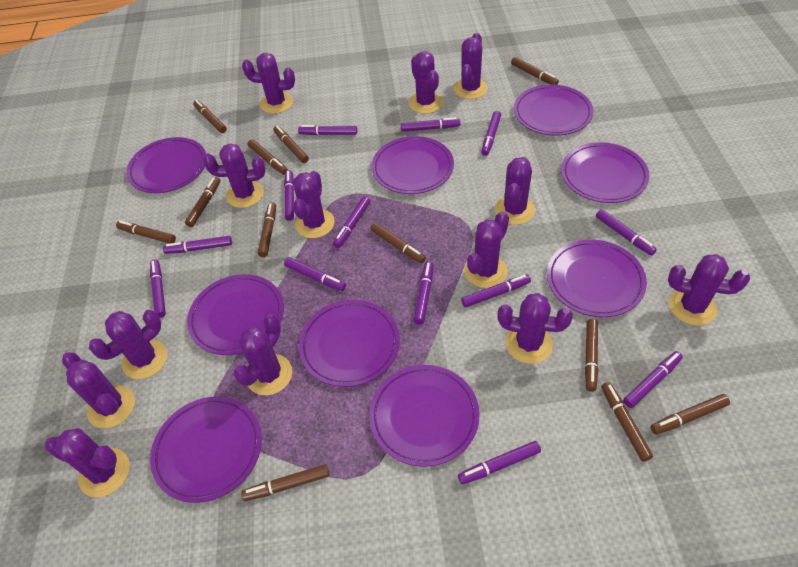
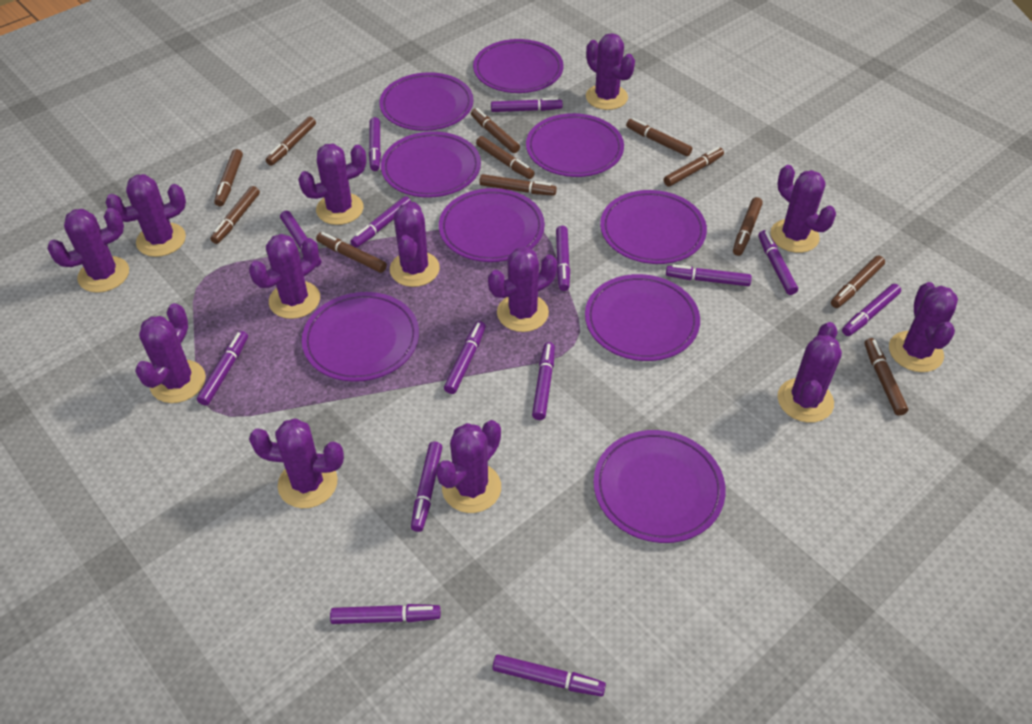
purple marker: 13 -> 14

